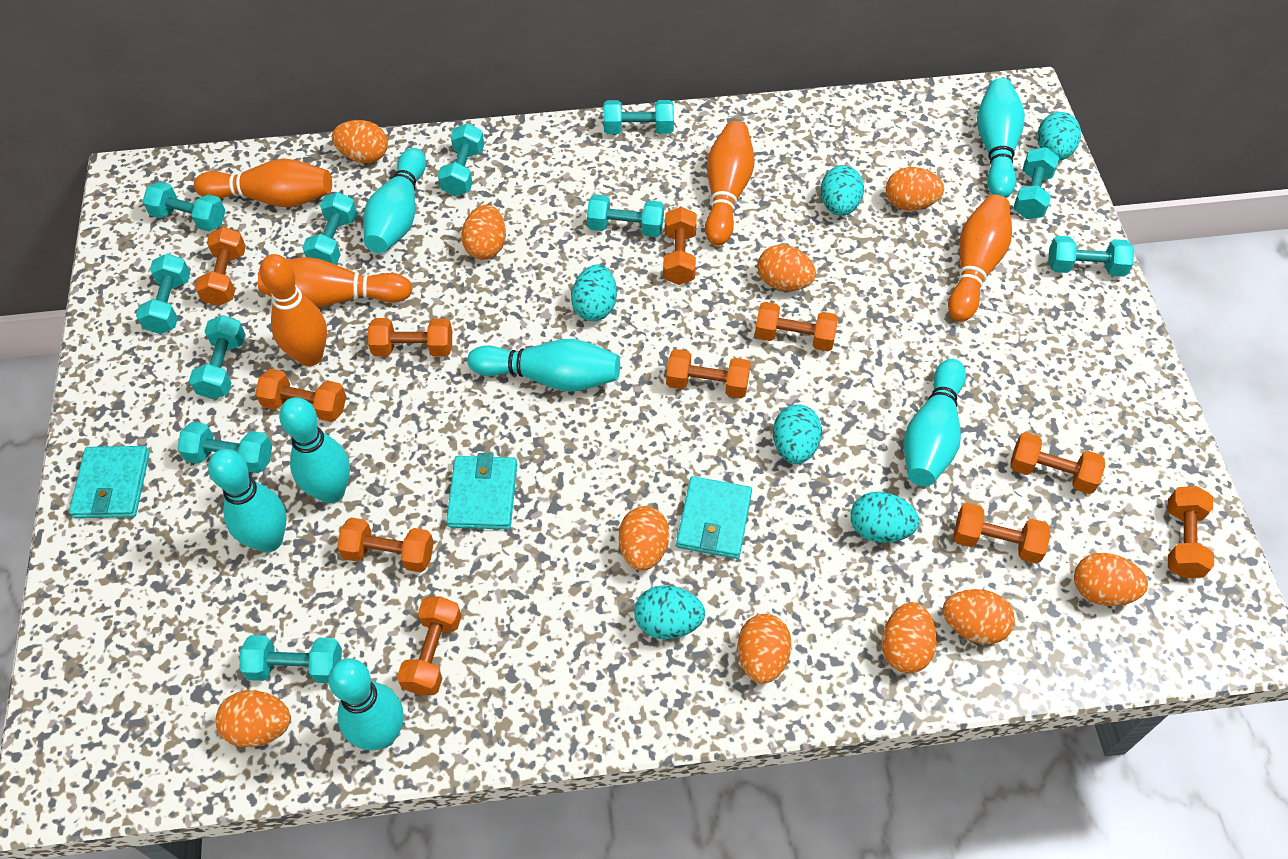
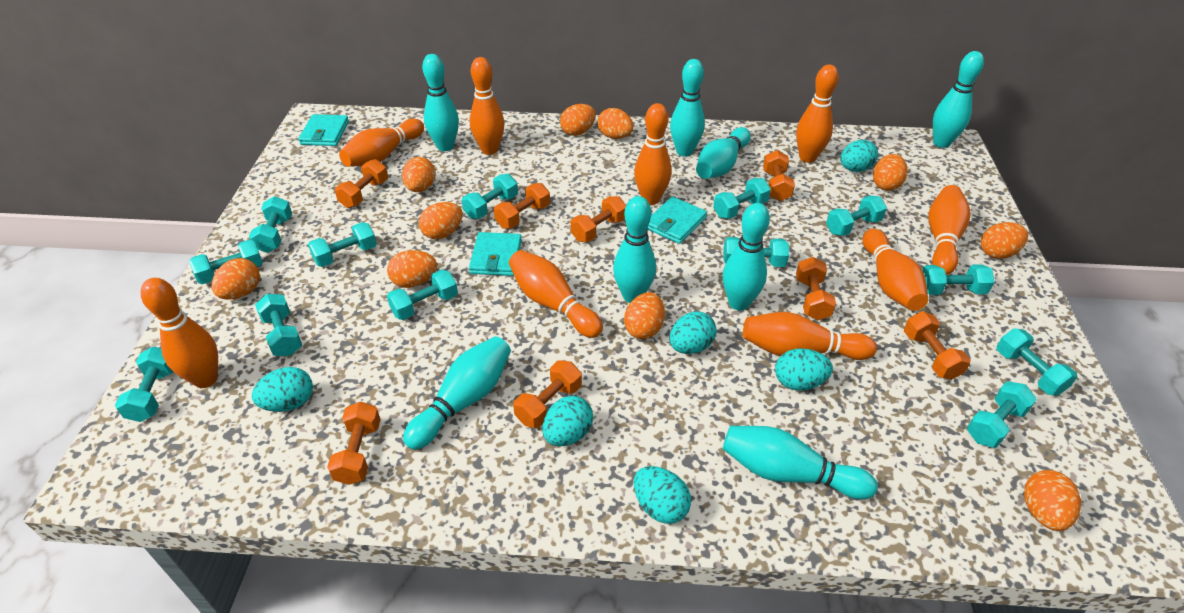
orange bowling pin: 5 -> 9
orange dumbbell: 11 -> 8
turquoise bowling pin: 7 -> 8
turquoise dumbbell: 11 -> 13

